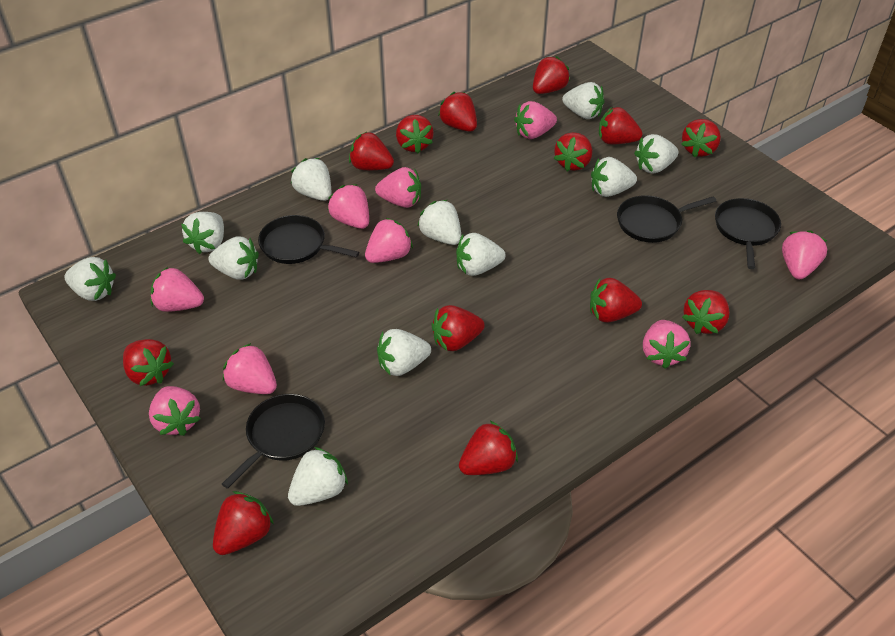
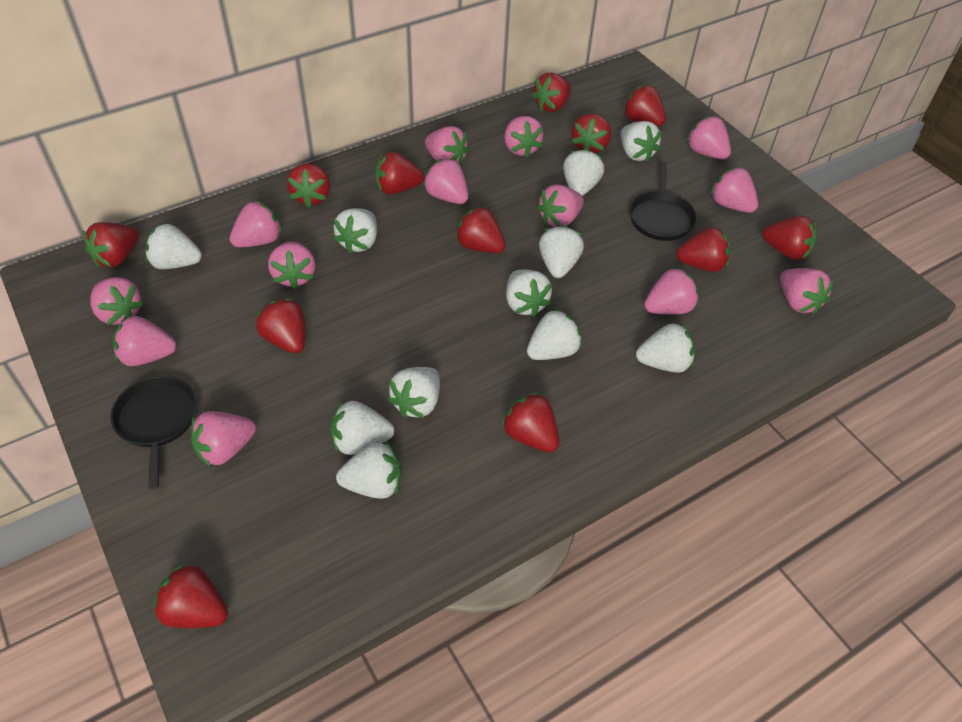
black pan: 4 -> 2
pink strawberry: 9 -> 13
red strawberry: 13 -> 12

